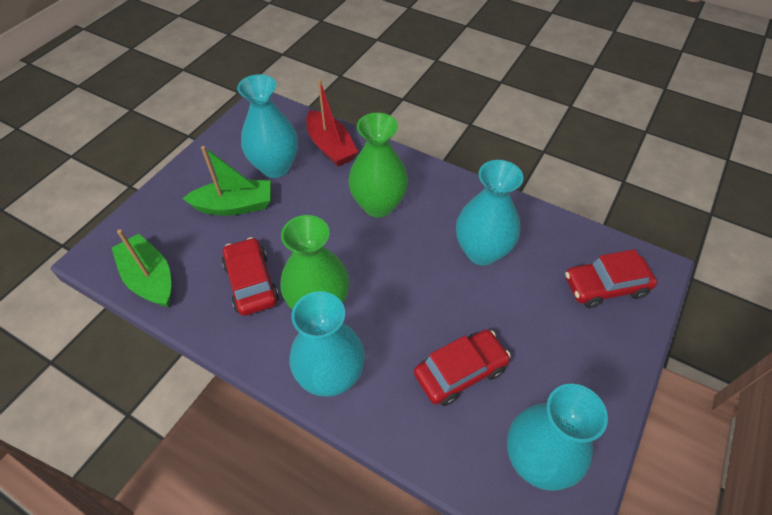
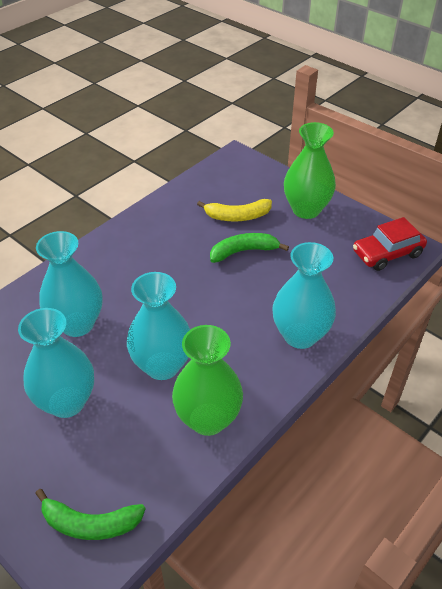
green banana: 0 -> 2
green boat: 2 -> 0
red boat: 1 -> 0
red car: 3 -> 1
yellow banana: 0 -> 1

